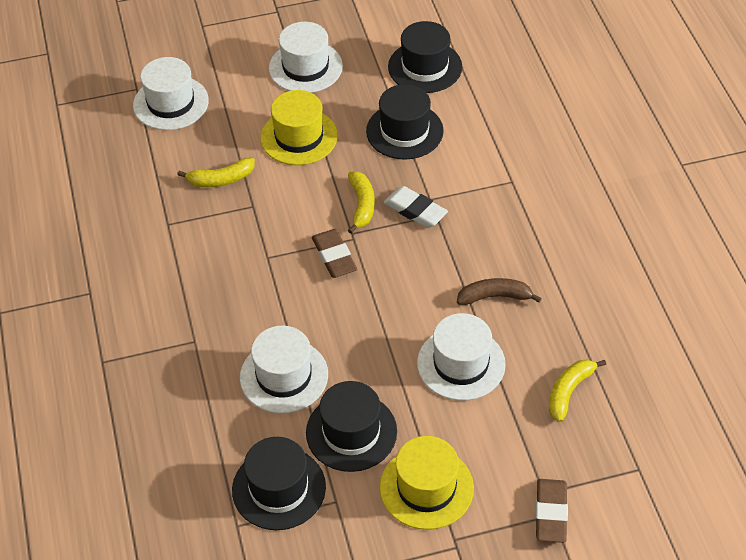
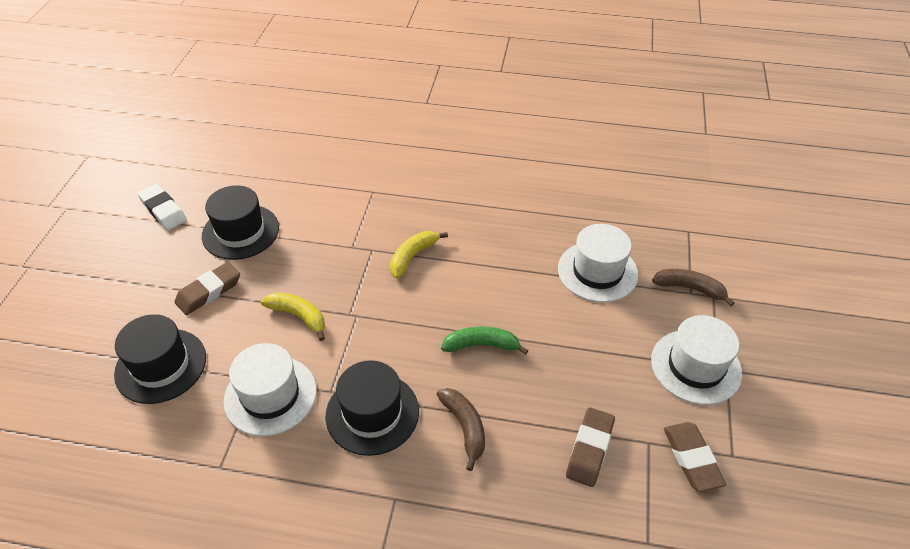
black hat: 4 -> 3
brown banana: 1 -> 2
brown eraser: 2 -> 3
green banana: 0 -> 1
white hat: 4 -> 3
yellow banana: 3 -> 2
yellow hat: 2 -> 0

